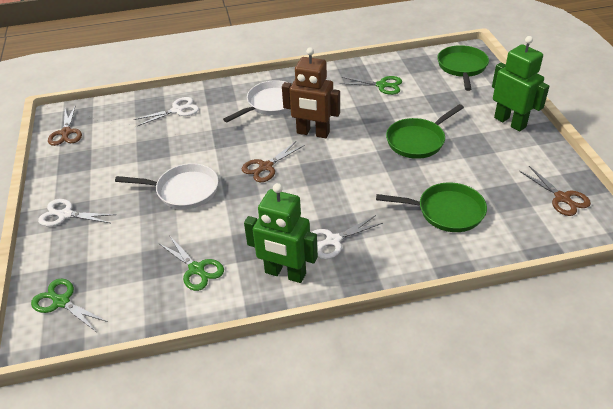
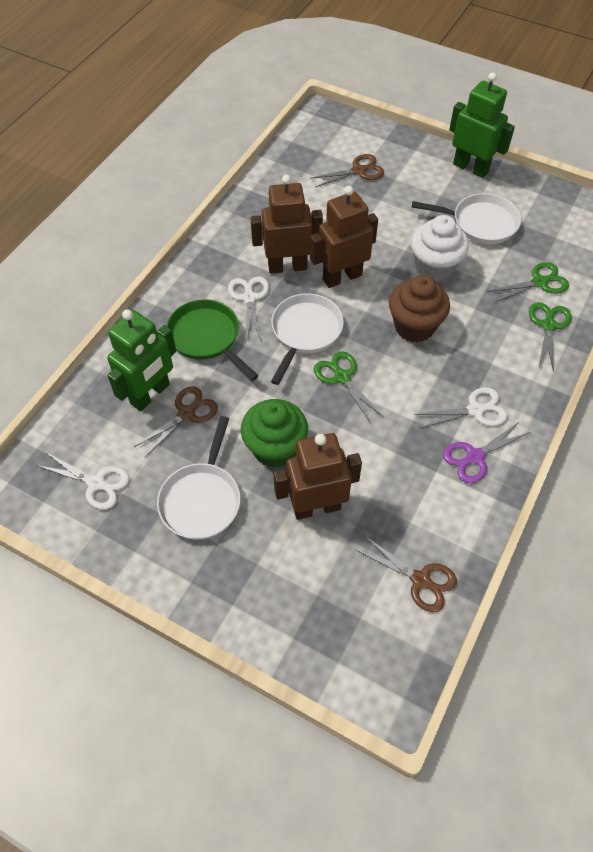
brown cupcake: 0 -> 1
brown robot: 1 -> 3
green cupcake: 0 -> 1
green pan: 3 -> 1
purple scissors: 0 -> 1
white cupcake: 0 -> 1
white pan: 2 -> 3

